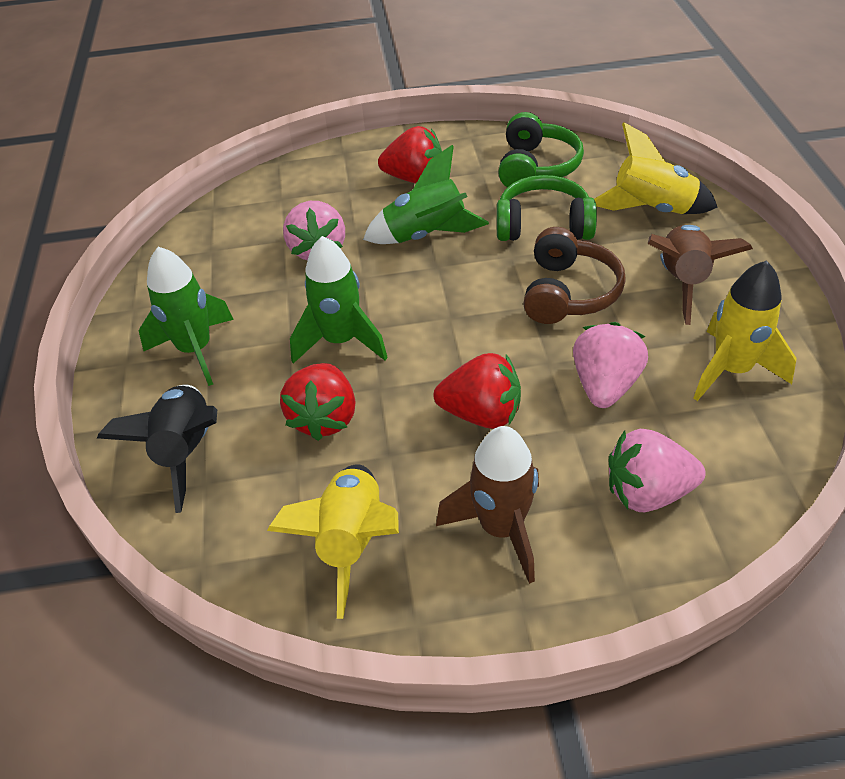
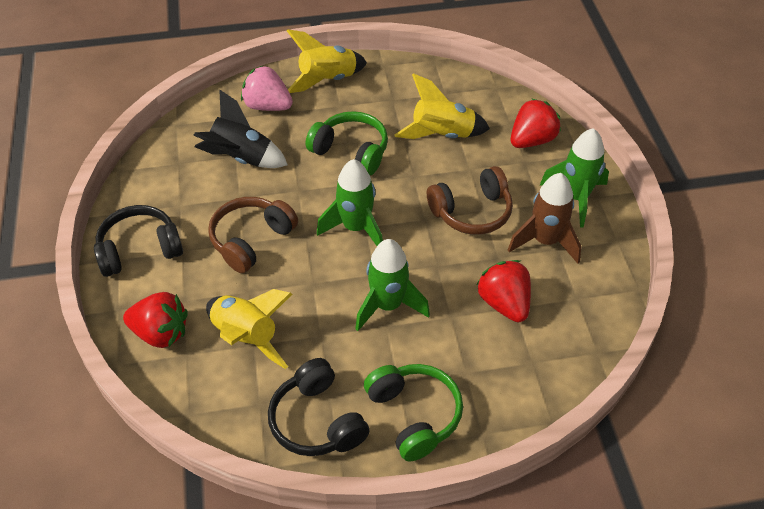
black headphones: 0 -> 2
brown headphones: 1 -> 2
brown rocket: 2 -> 1
pink strawberry: 3 -> 1

